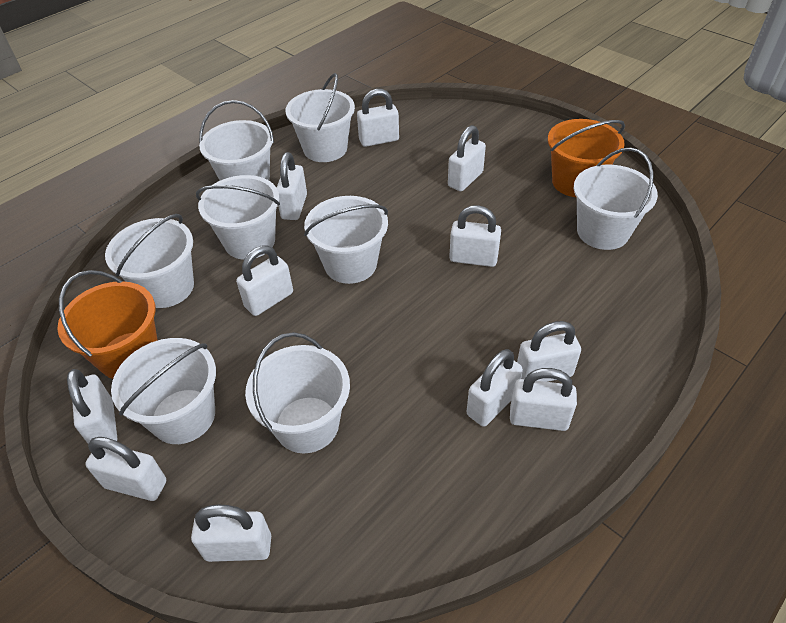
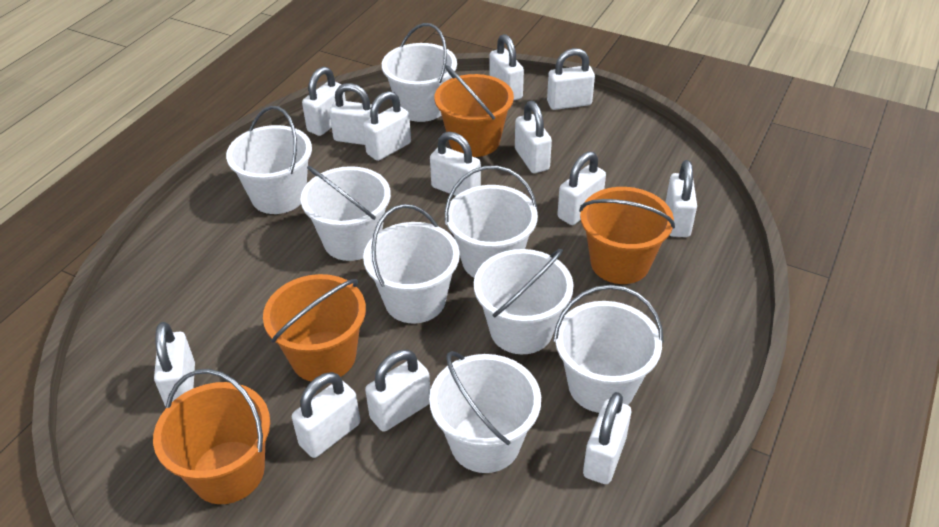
orange bucket: 2 -> 4
white padlock: 11 -> 13

